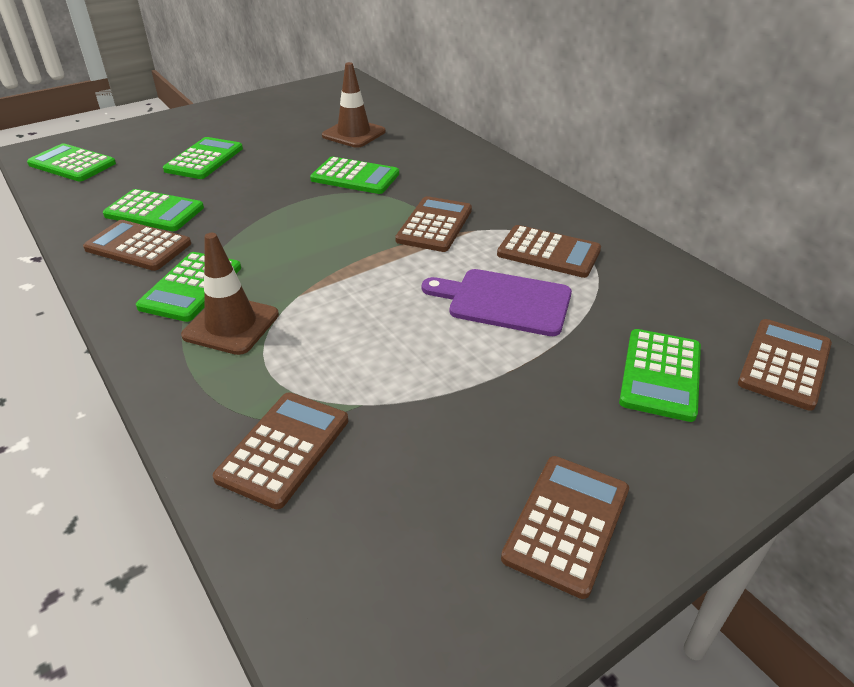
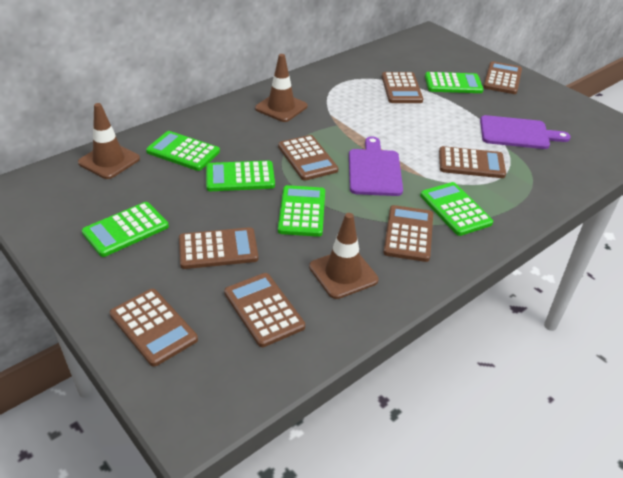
brown calculator: 6 -> 8
brown traffic cone: 2 -> 3
purple cutting board: 1 -> 2

